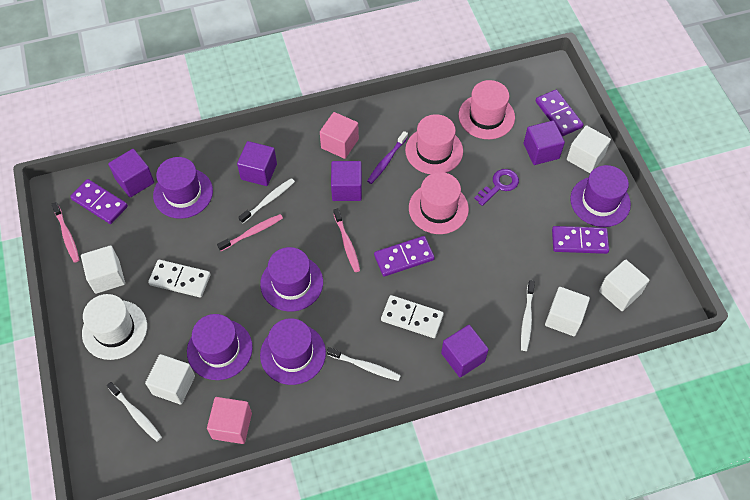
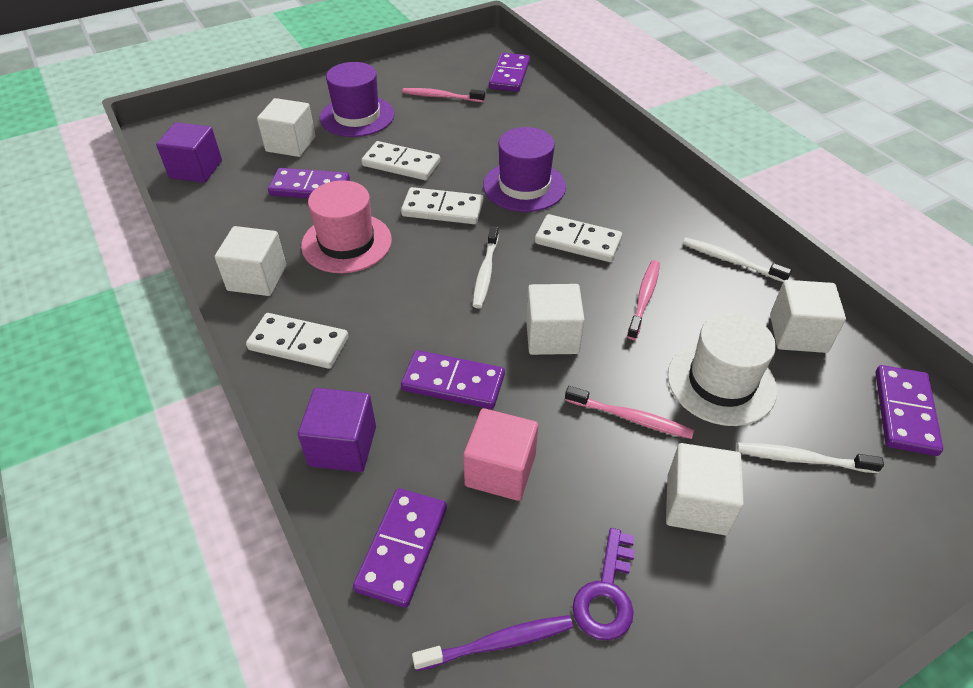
pink cube: 2 -> 1
pink hat: 3 -> 1
purple cube: 5 -> 2
purple domino: 4 -> 5
purple hat: 5 -> 2
white domino: 2 -> 4
white toothbrush: 4 -> 3

